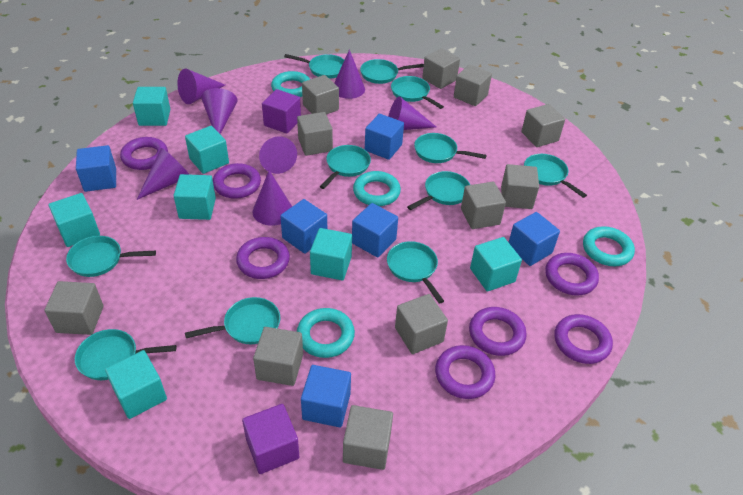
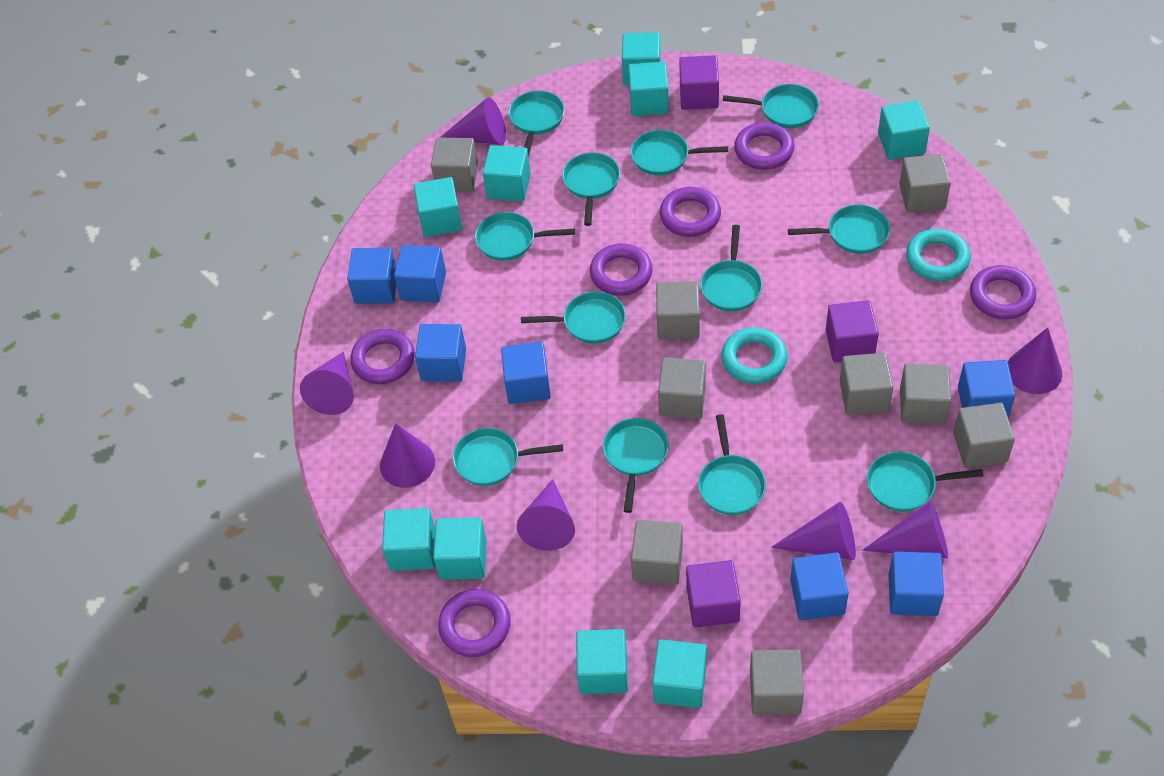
blue cube: 6 -> 7
grey cube: 11 -> 9
purple cube: 2 -> 3
purple ring: 7 -> 6
turquoise cube: 7 -> 9
turquoise pan: 11 -> 12
turquoise ring: 4 -> 2

